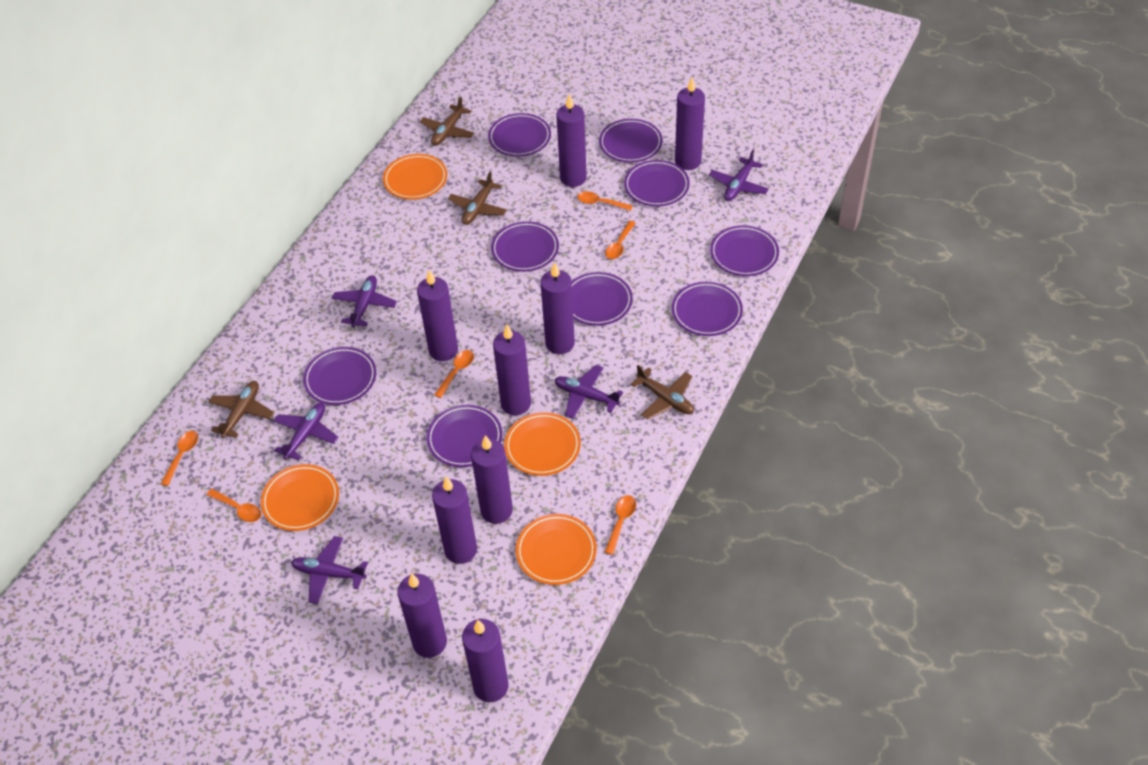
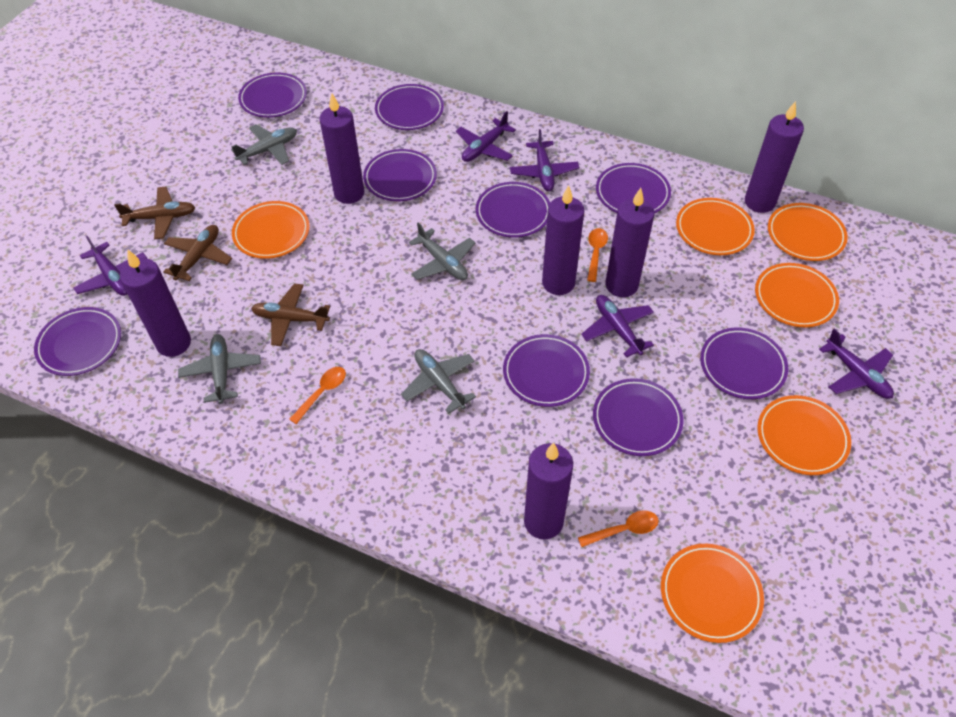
brown plane: 4 -> 3
grey plane: 0 -> 4
orange plate: 4 -> 6
orange spoon: 6 -> 3
purple candle: 9 -> 6

